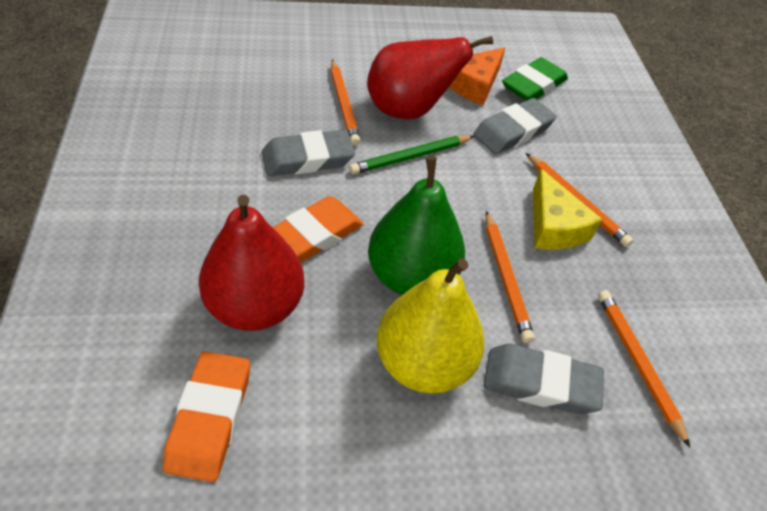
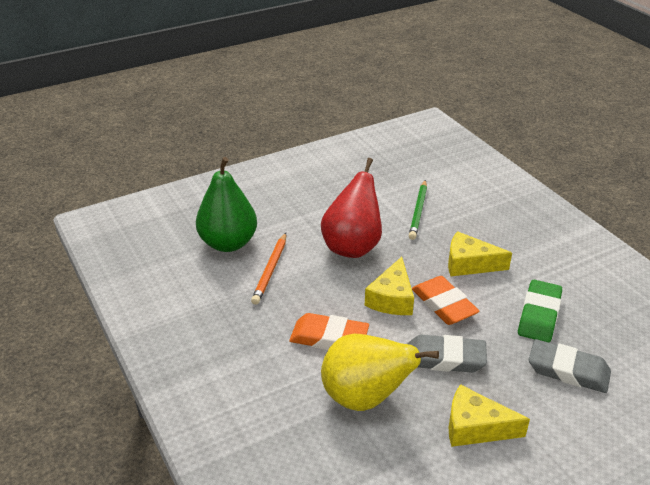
grey eraser: 3 -> 2
orange cheese: 1 -> 0
orange pencil: 4 -> 1
red pear: 2 -> 1
yellow cheese: 1 -> 3

